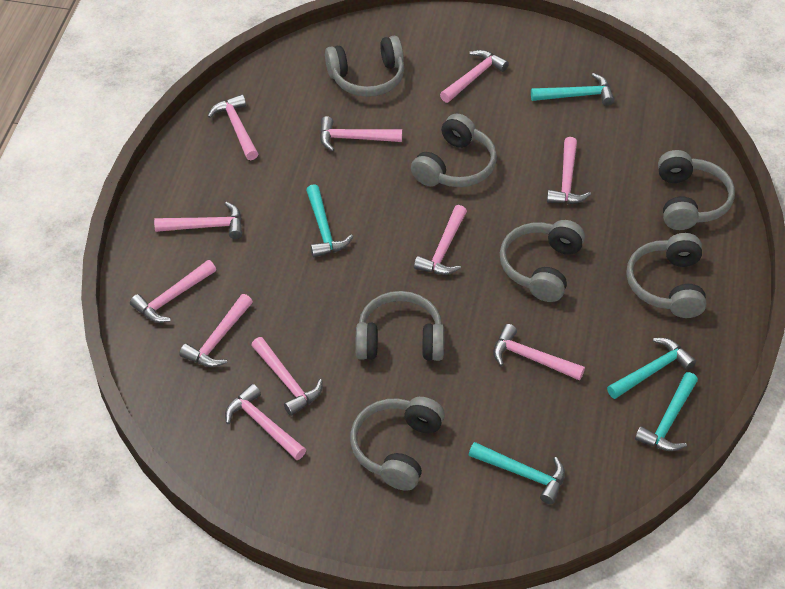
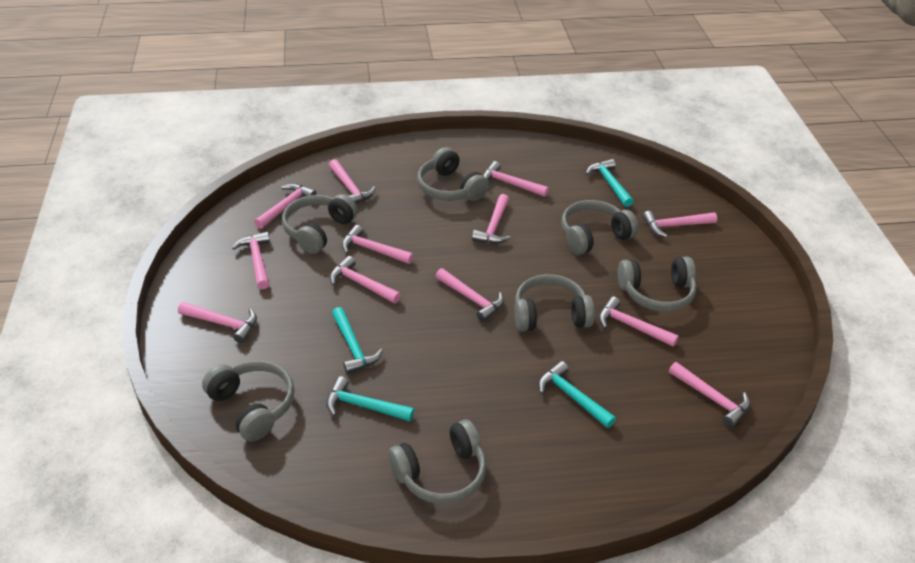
pink hammer: 11 -> 12
turquoise hammer: 5 -> 4

